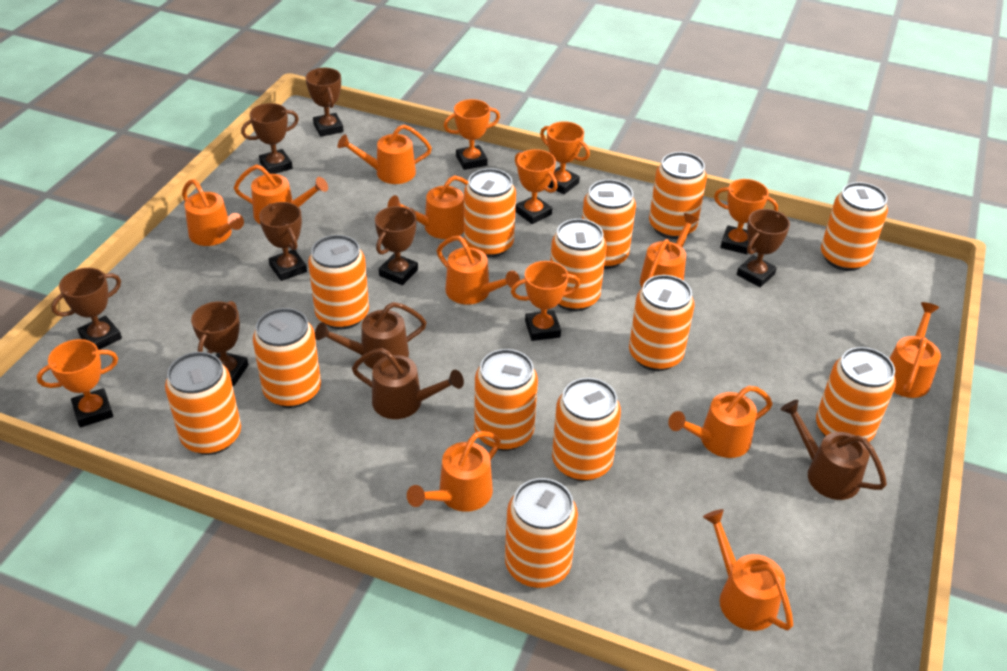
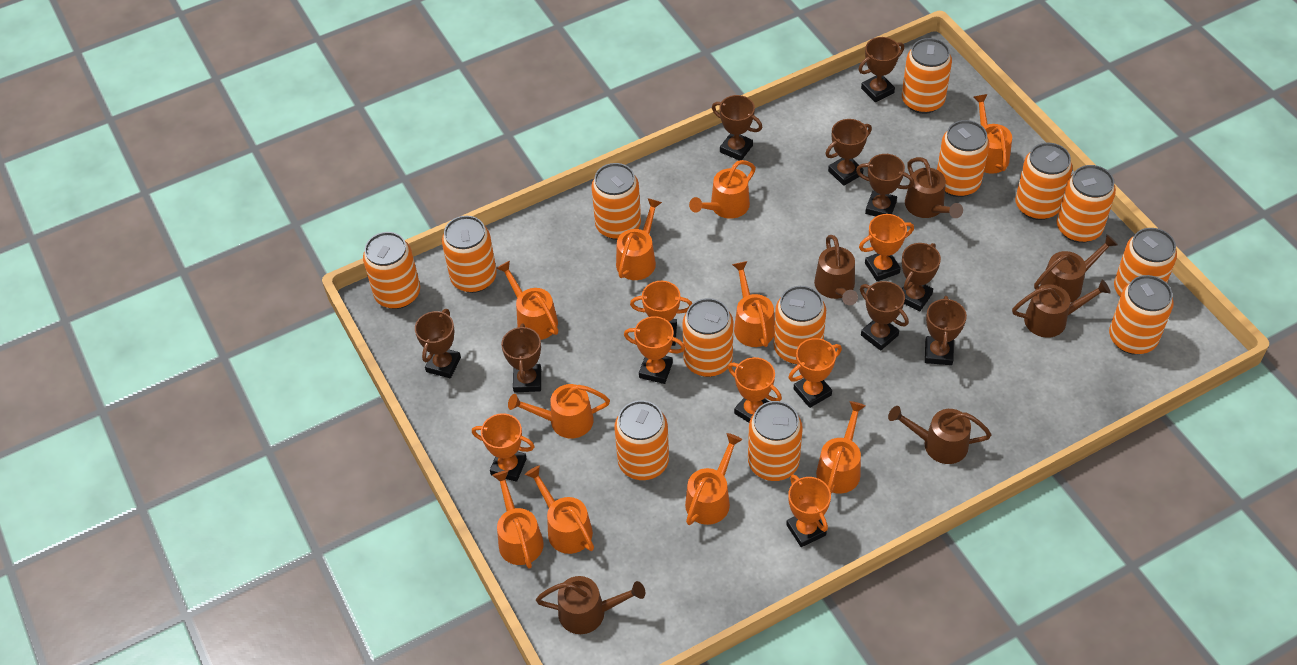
brown trophy: 7 -> 9
brown watering can: 3 -> 6
orange trophy: 6 -> 7

